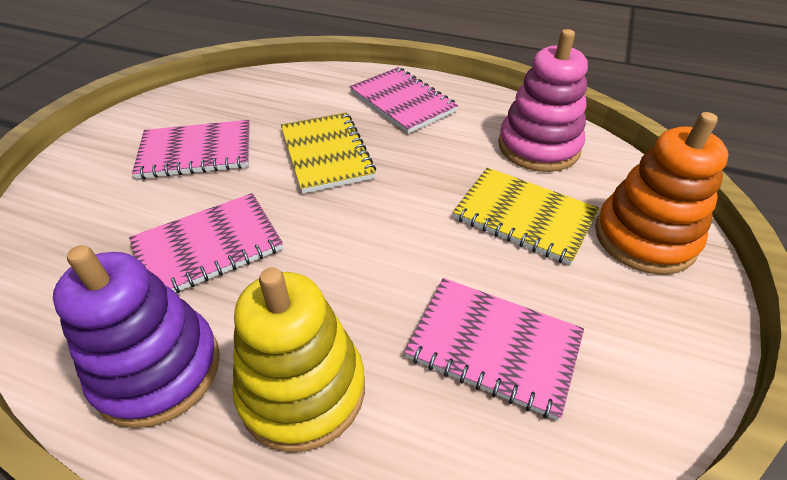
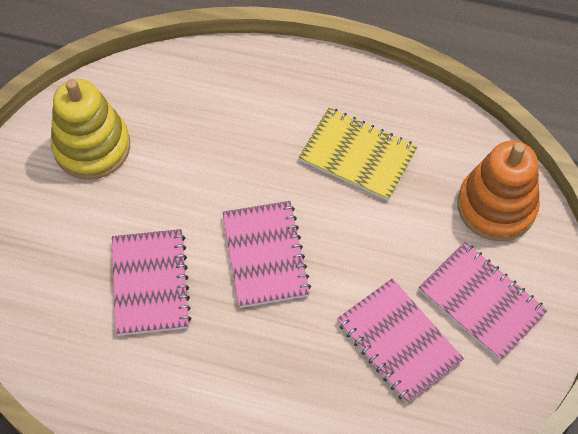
pink stacking toy: 1 -> 0
purple stacking toy: 1 -> 0
yellow notebook: 2 -> 1

